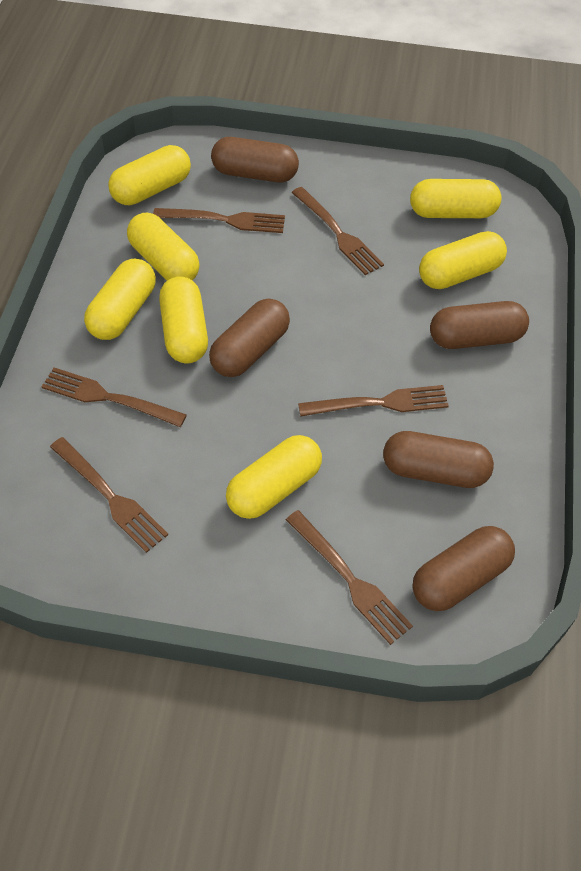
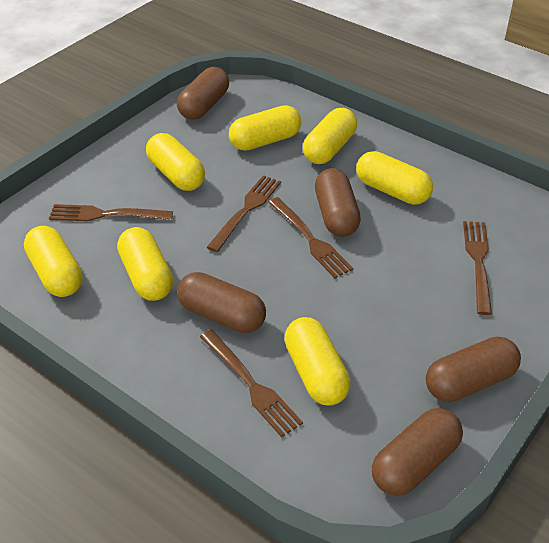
brown fork: 6 -> 5

